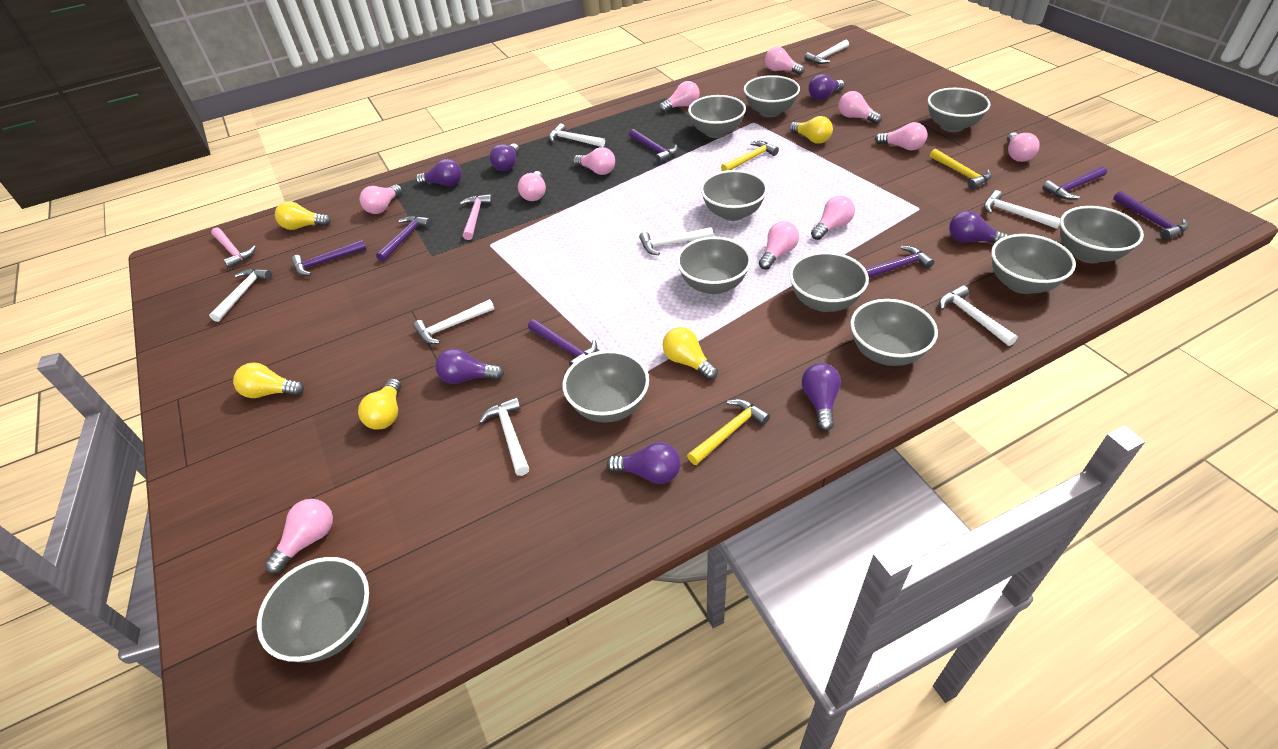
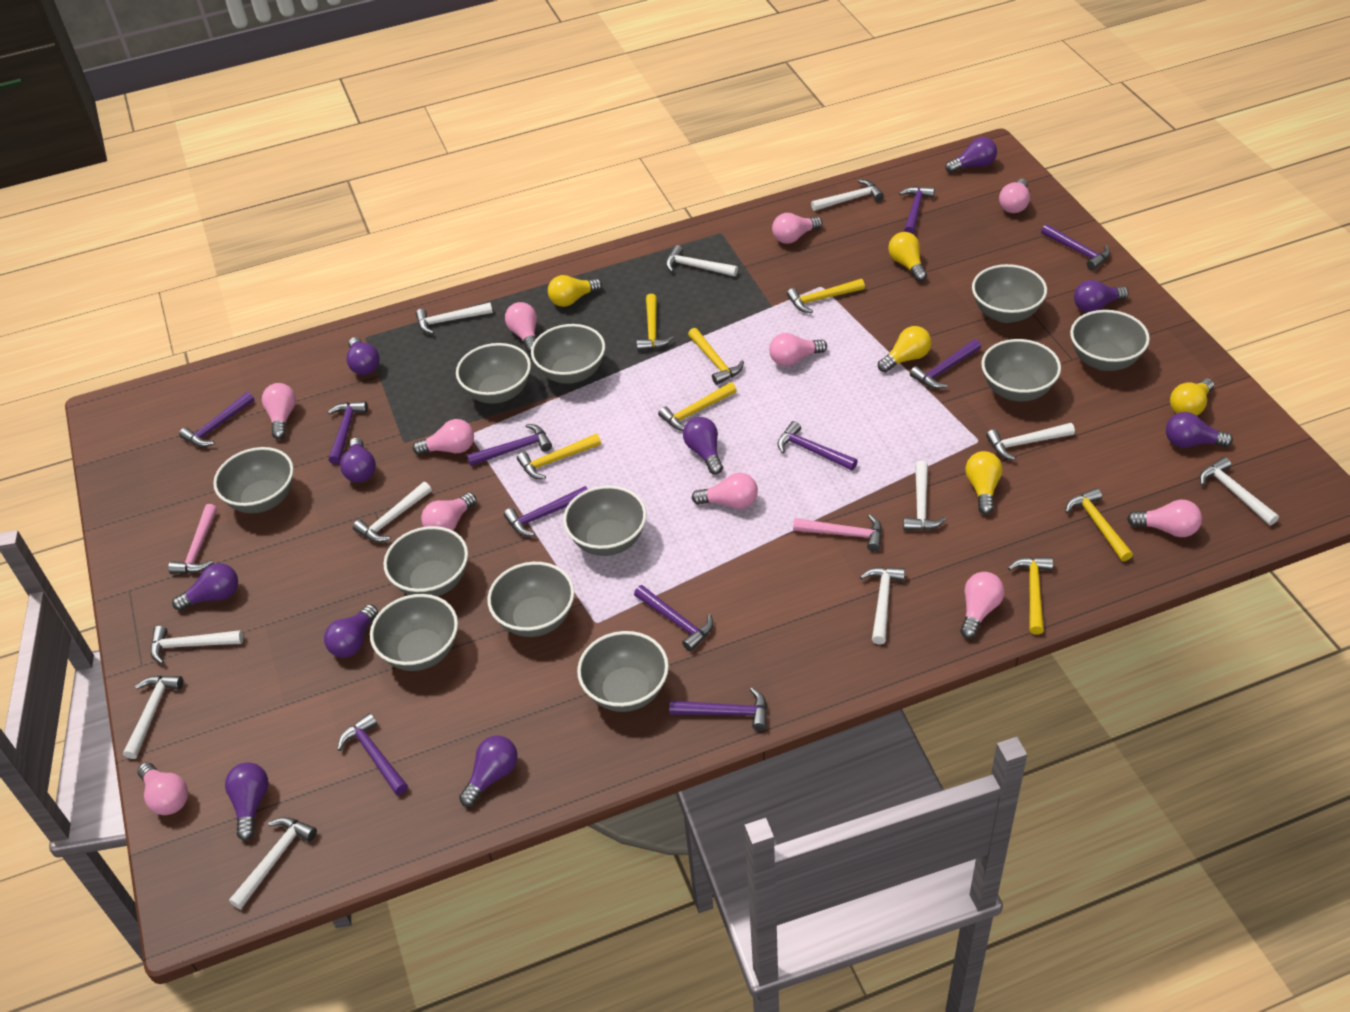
purple hammer: 7 -> 11
purple light bulb: 7 -> 10
white hammer: 8 -> 11
yellow hammer: 3 -> 7

